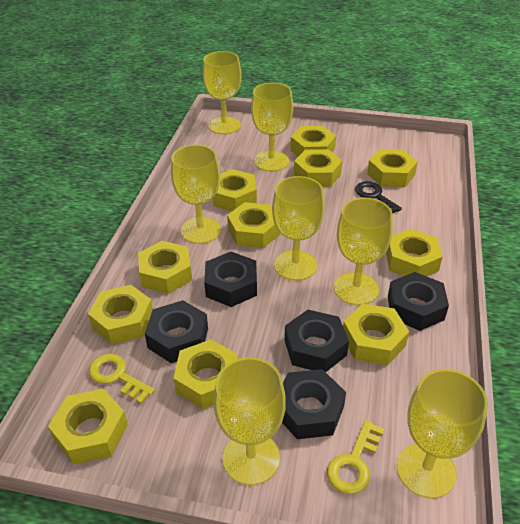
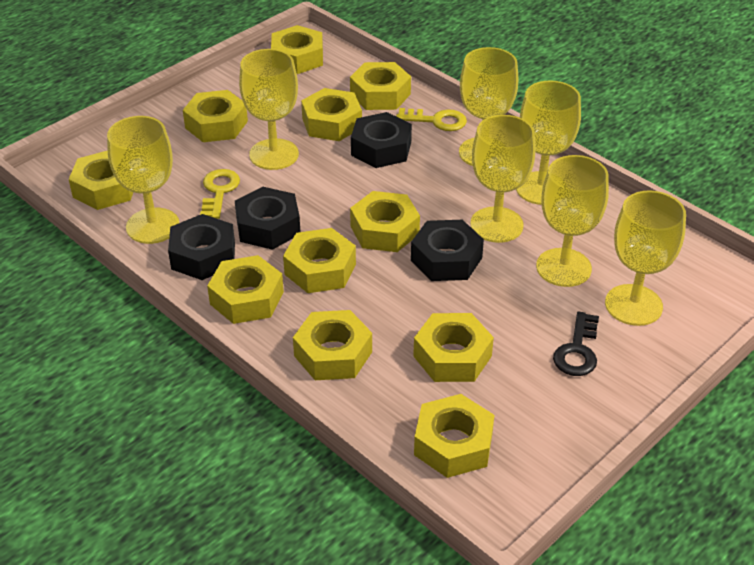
black nut: 5 -> 4

